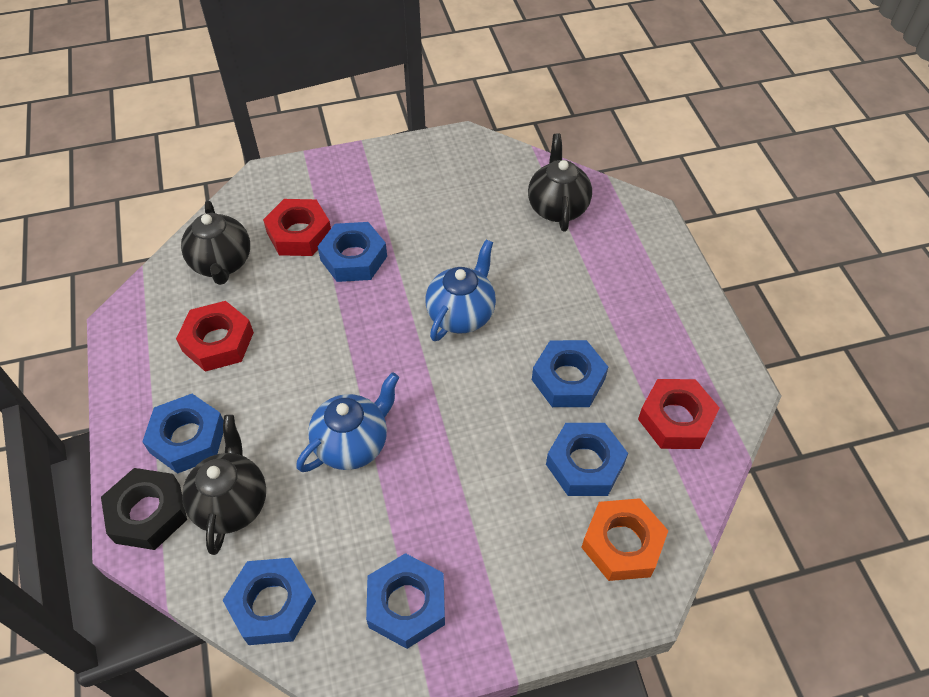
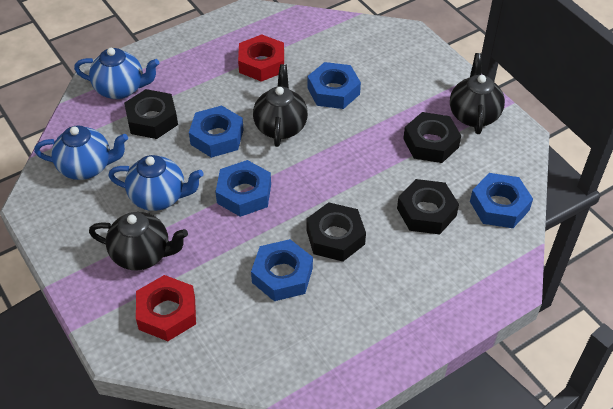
black nut: 1 -> 4
blue nut: 6 -> 5
blue teapot: 2 -> 3
orange nut: 1 -> 0
red nut: 3 -> 2

